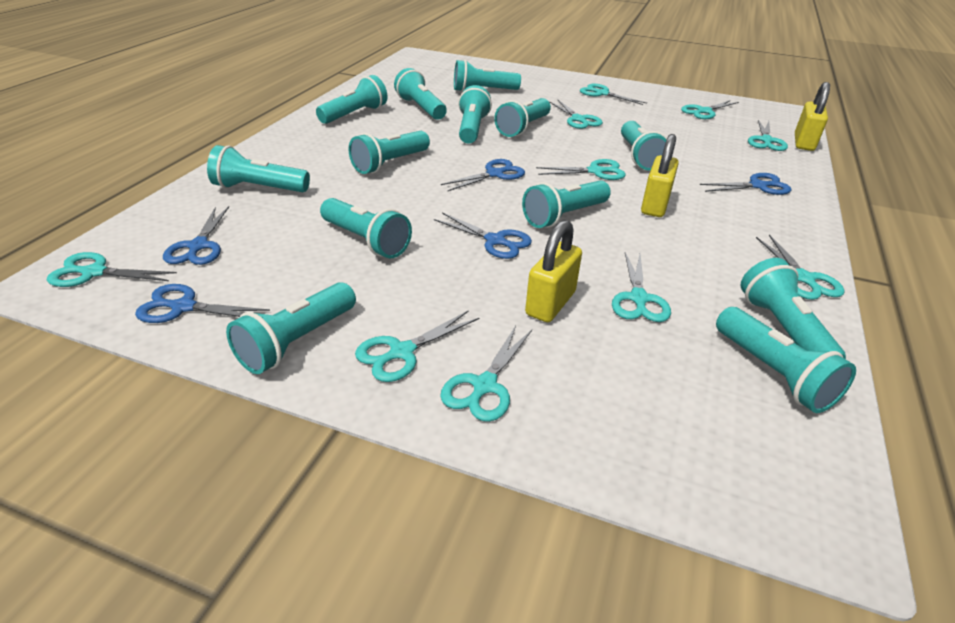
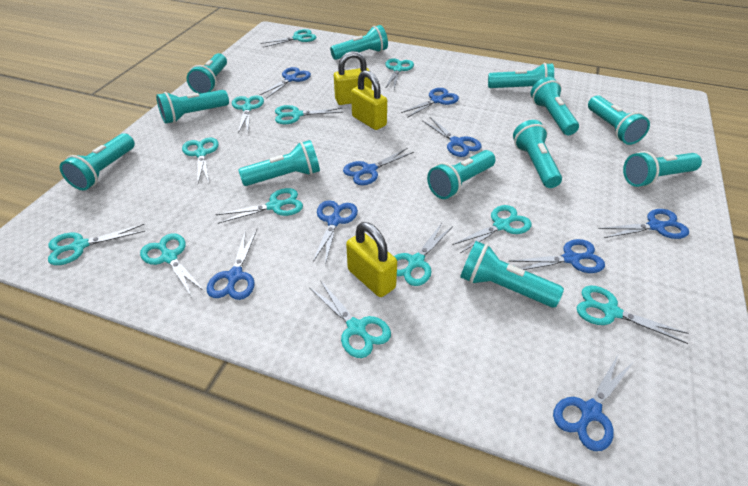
blue scissors: 5 -> 9
turquoise flashlight: 13 -> 12
turquoise scissors: 10 -> 12

